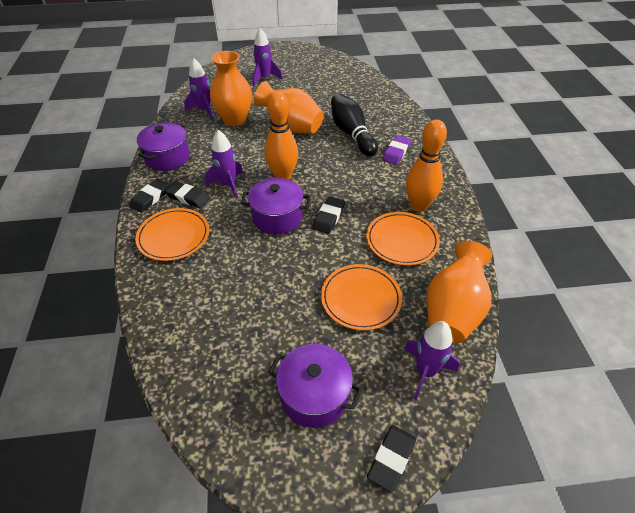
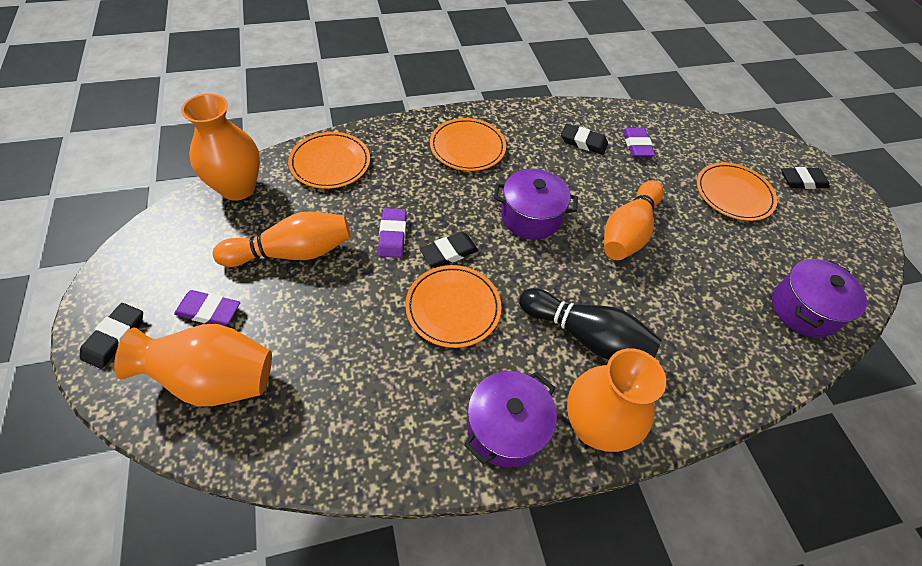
orange plate: 3 -> 4
purple eraser: 1 -> 3
purple rocket: 4 -> 0

